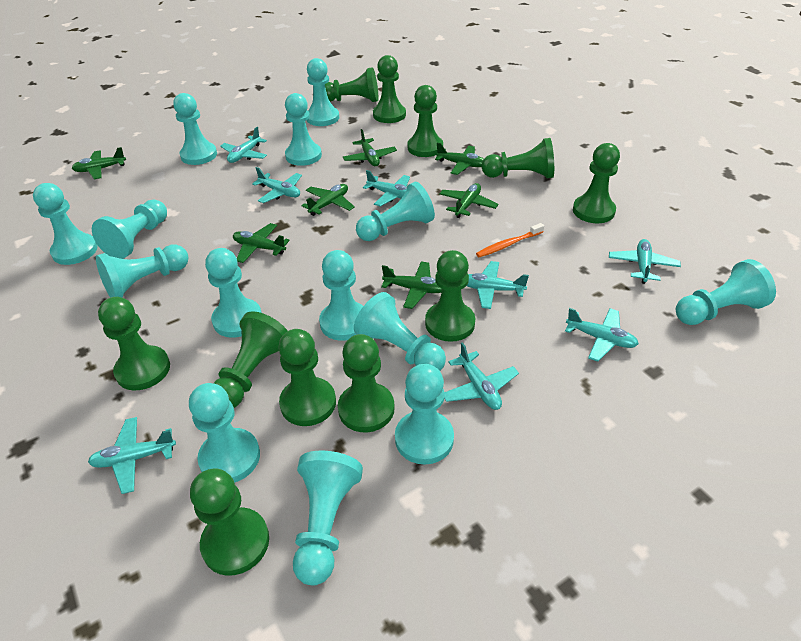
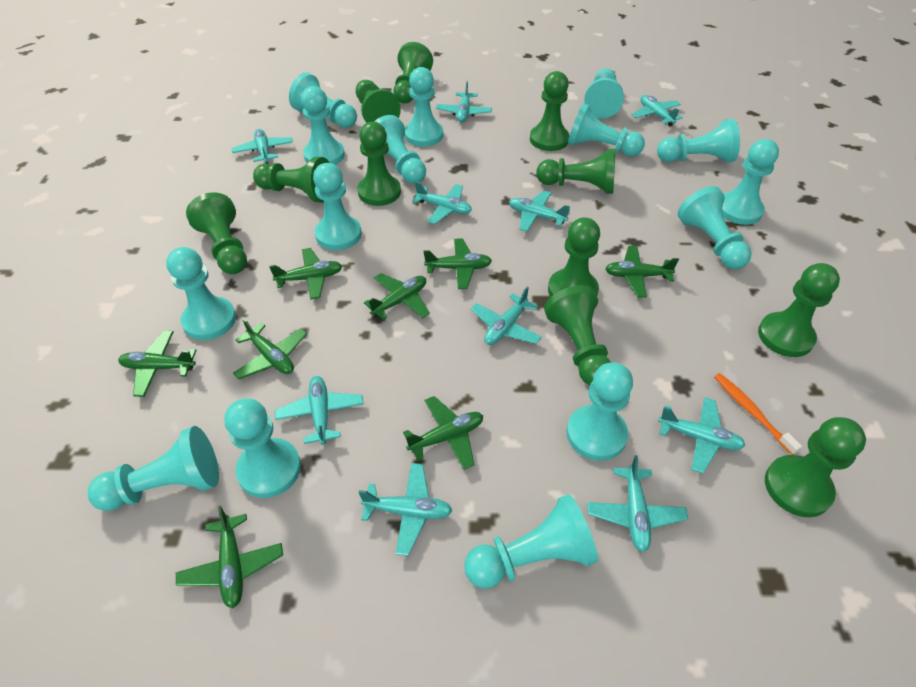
green plane: 7 -> 8
turquoise pawn: 14 -> 15
turquoise plane: 8 -> 10

